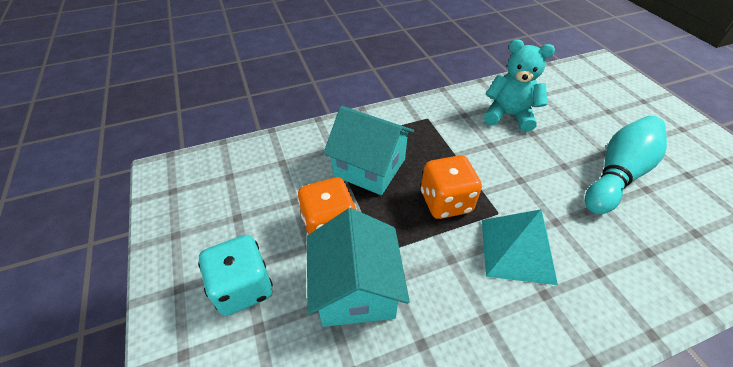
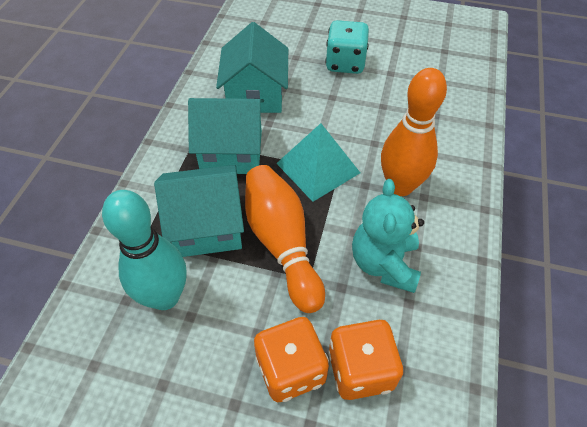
orange bowling pin: 0 -> 2
turquoise house: 2 -> 3

